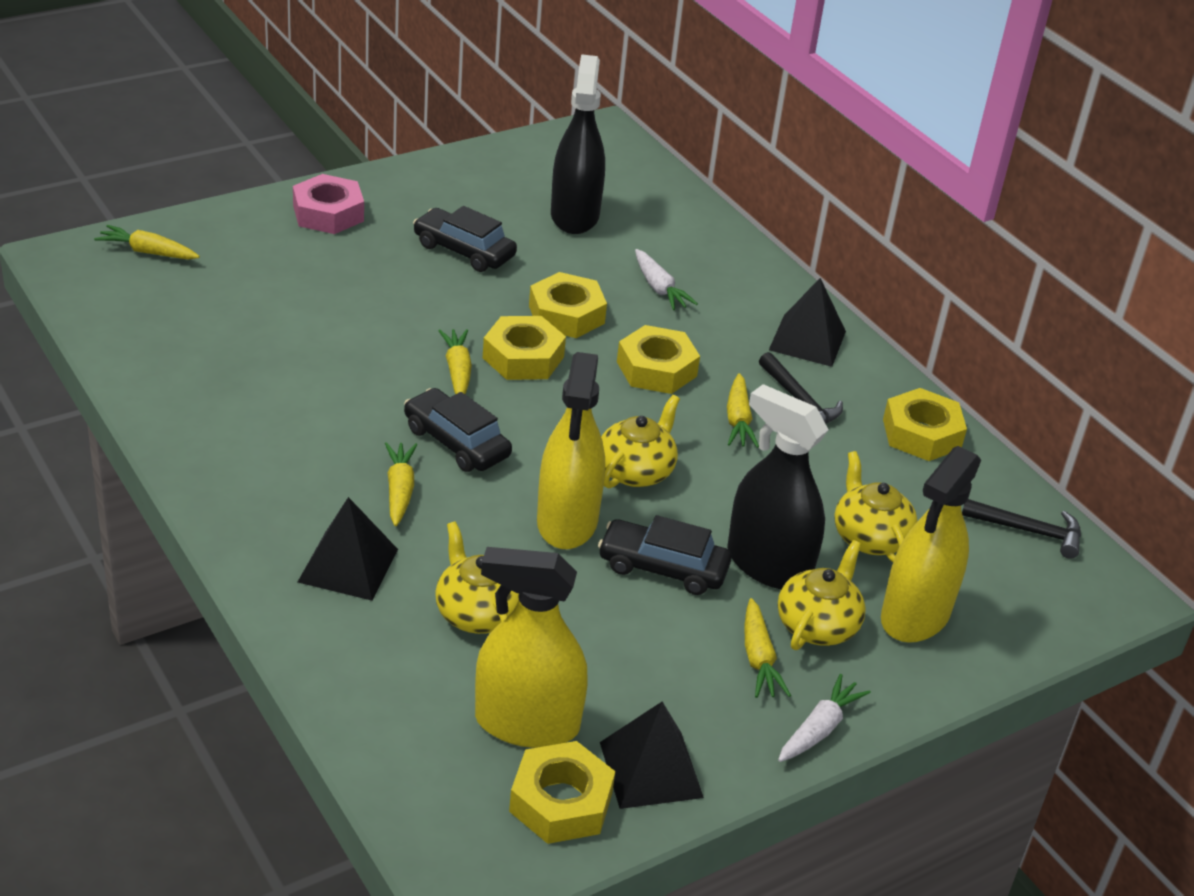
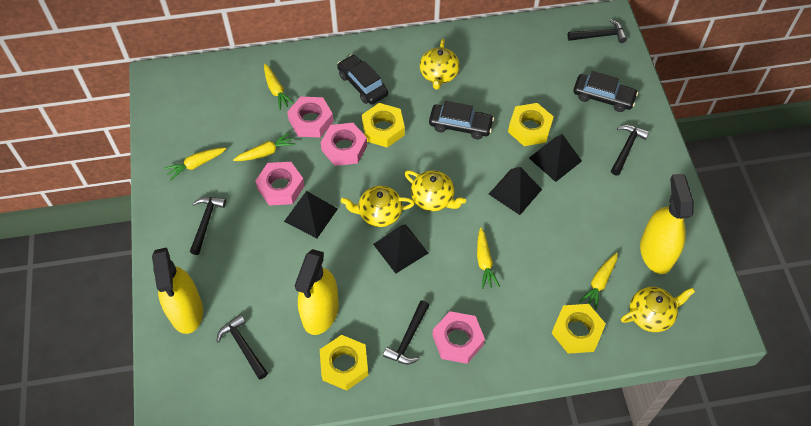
black hammer: 2 -> 5
black pyramid: 3 -> 4
black spray bottle: 2 -> 0
pink nut: 1 -> 4
white carrot: 2 -> 0
yellow nut: 5 -> 4

